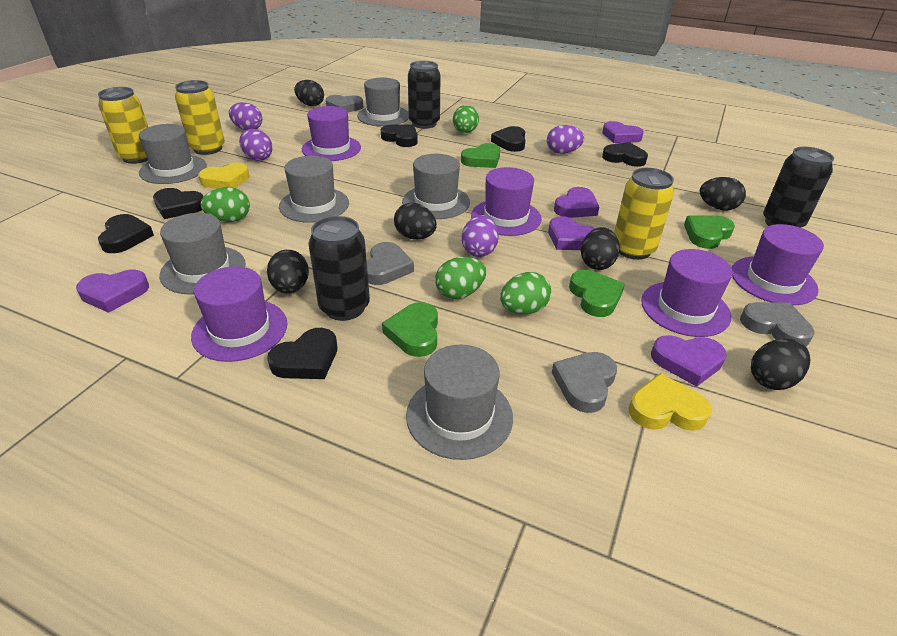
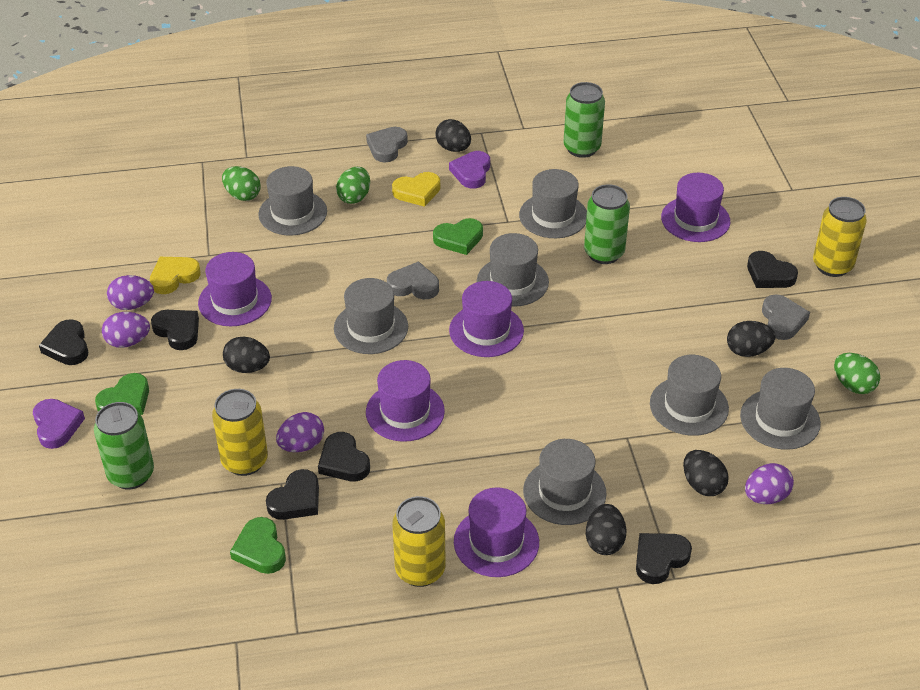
black can: 3 -> 0
black egg: 6 -> 5
green can: 0 -> 3
green egg: 4 -> 3
green heart: 4 -> 3
grey hat: 6 -> 7
grey heart: 4 -> 3
purple heart: 5 -> 2

